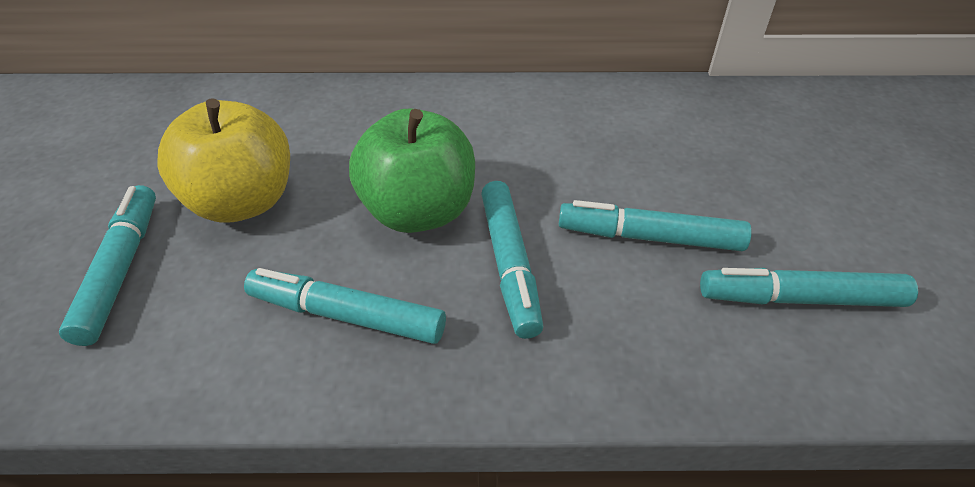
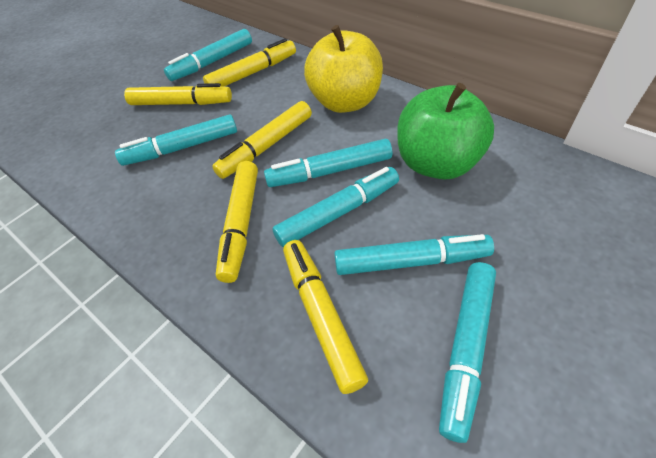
turquoise marker: 5 -> 6
yellow marker: 0 -> 5

